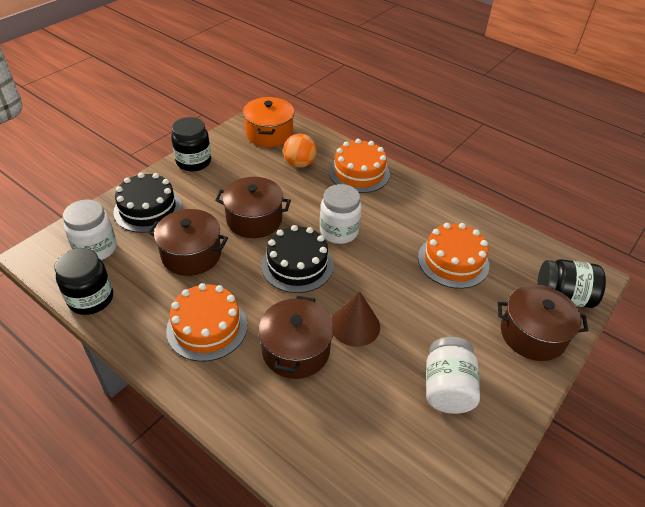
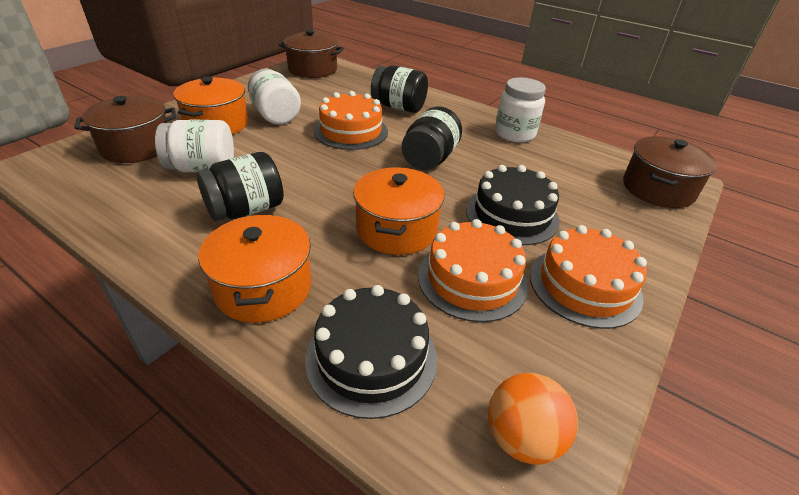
brown cone: 1 -> 0
brown pot: 4 -> 3
orange pot: 1 -> 3

